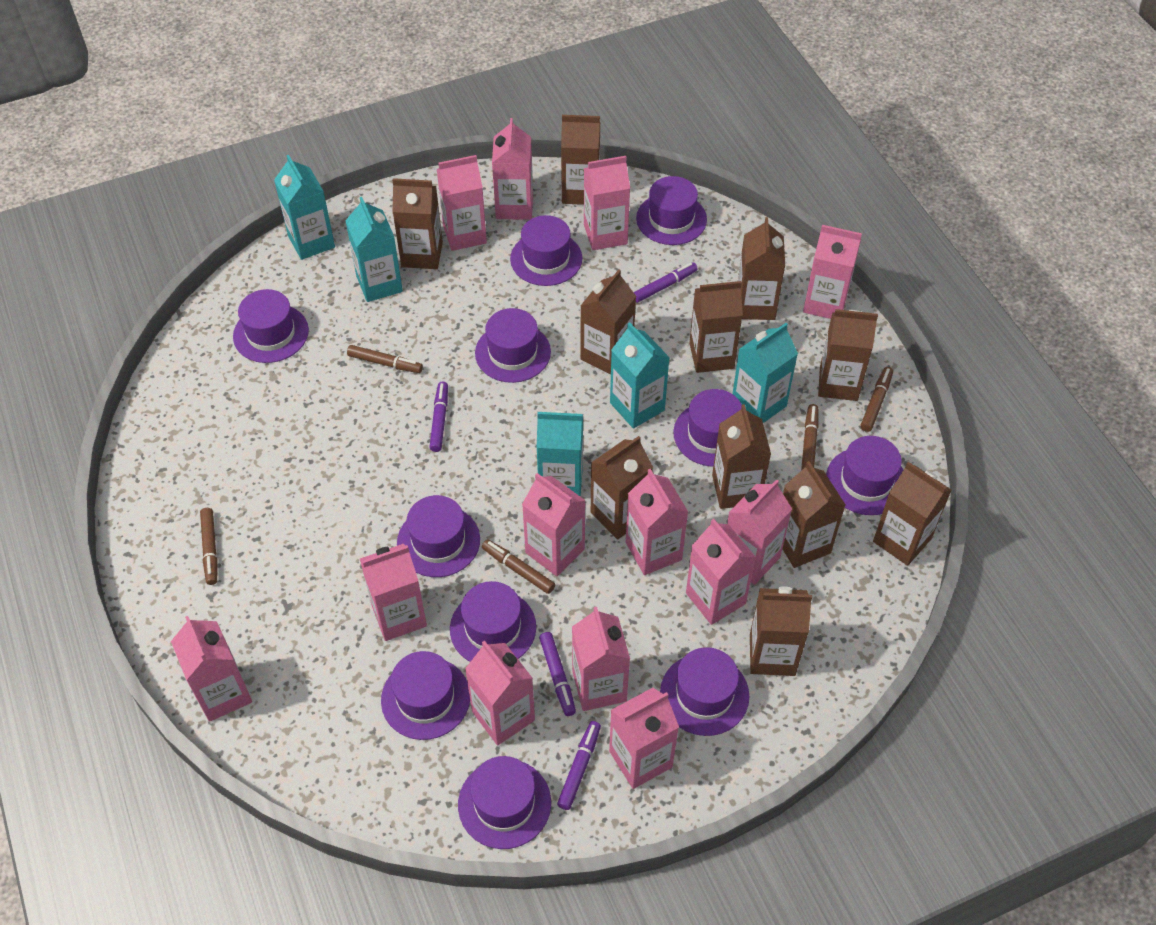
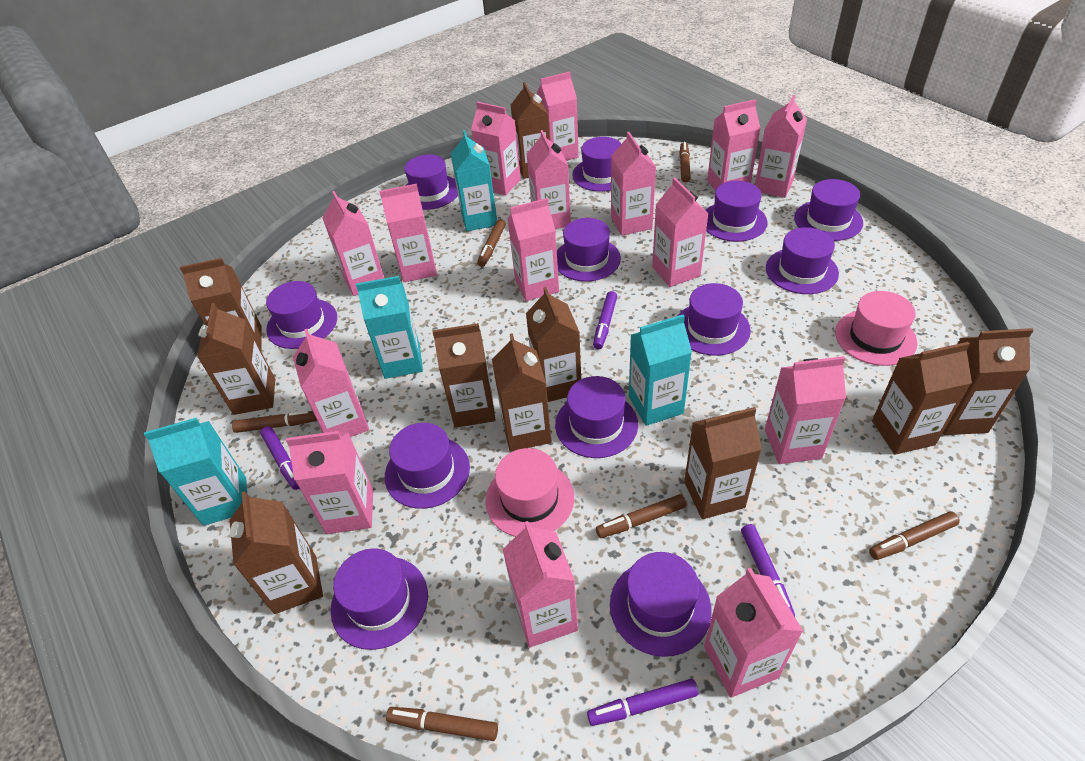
brown carton: 11 -> 10
brown marker: 5 -> 6
pink carton: 13 -> 15
pink hat: 0 -> 2
purple hat: 11 -> 12
turquoise carton: 5 -> 4

